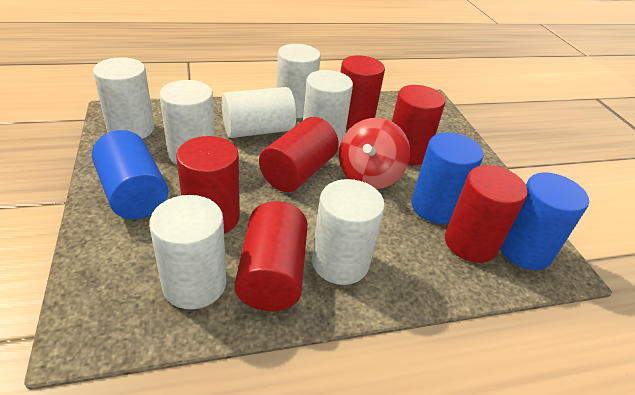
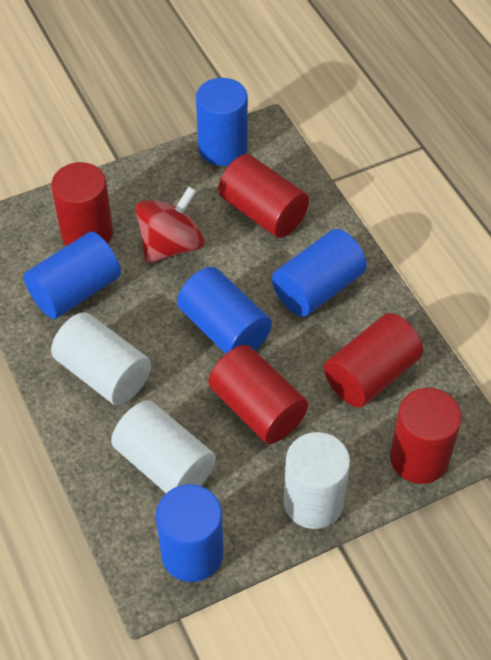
blue cylinder: 3 -> 5
red cylinder: 6 -> 5
white cylinder: 7 -> 3

